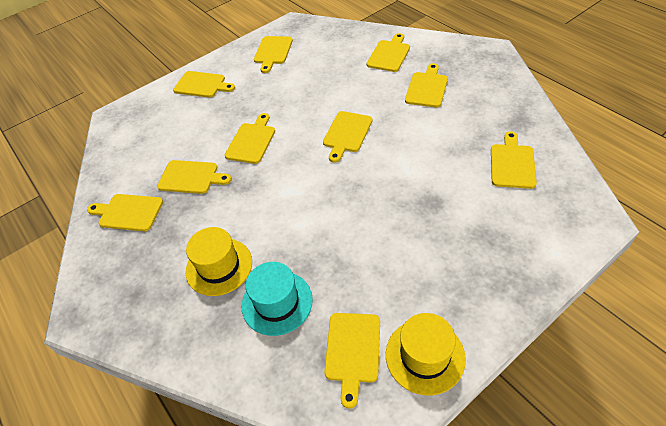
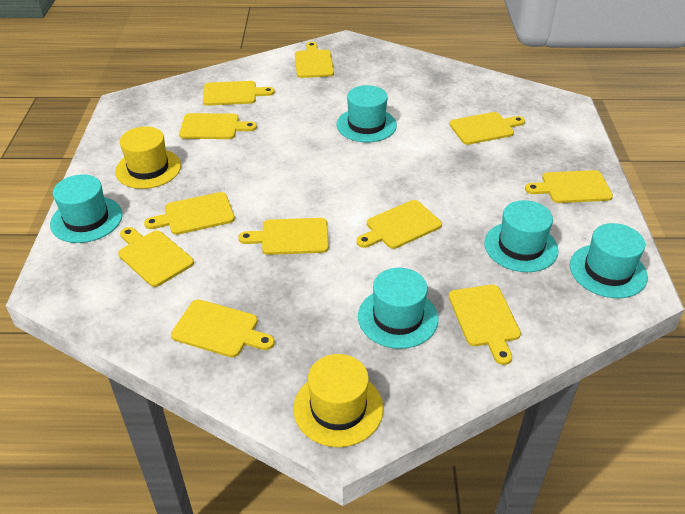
turquoise hat: 1 -> 5
yellow cutting board: 10 -> 11

